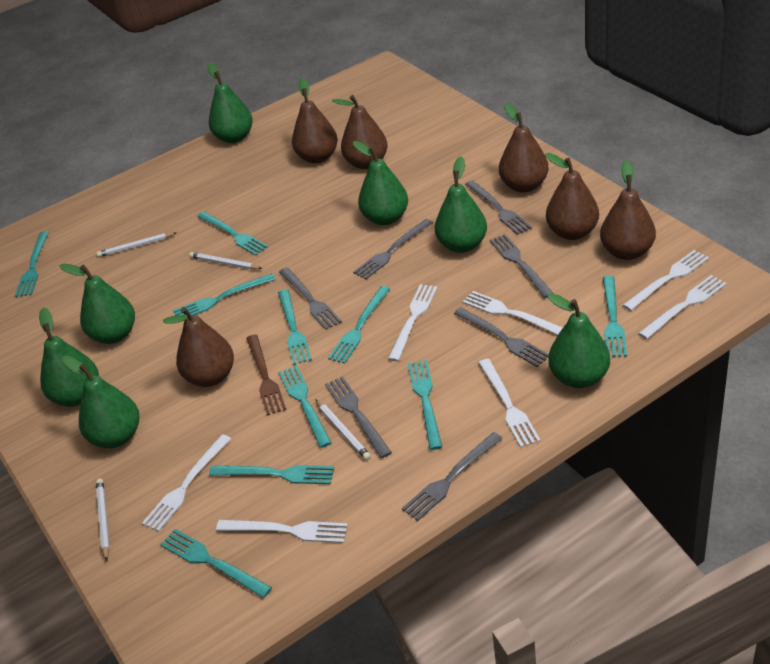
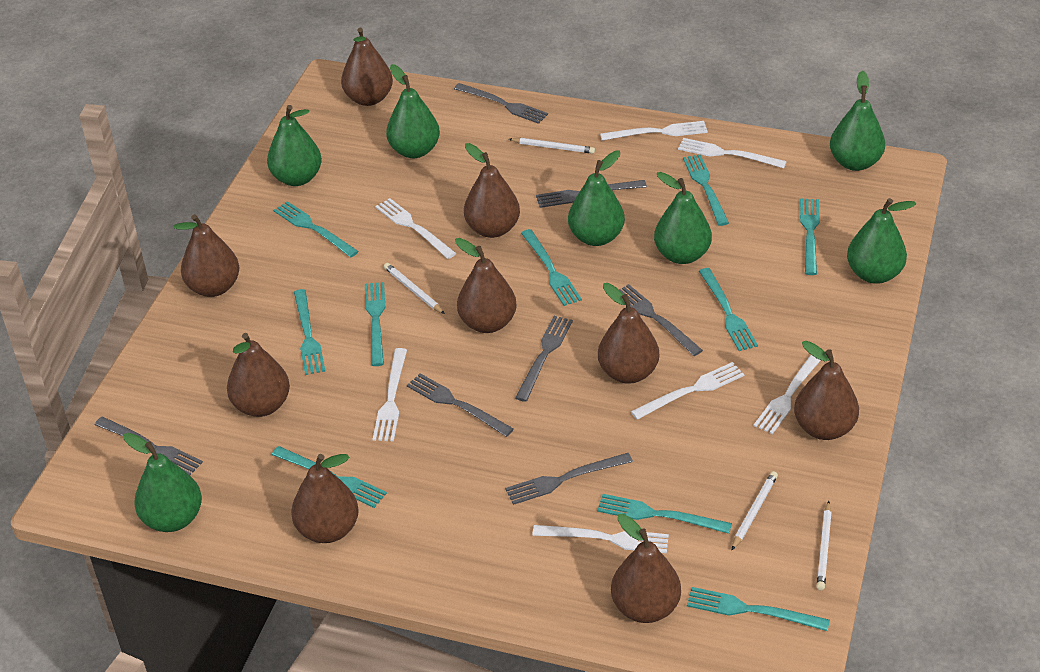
brown fork: 1 -> 0
brown pear: 6 -> 9

